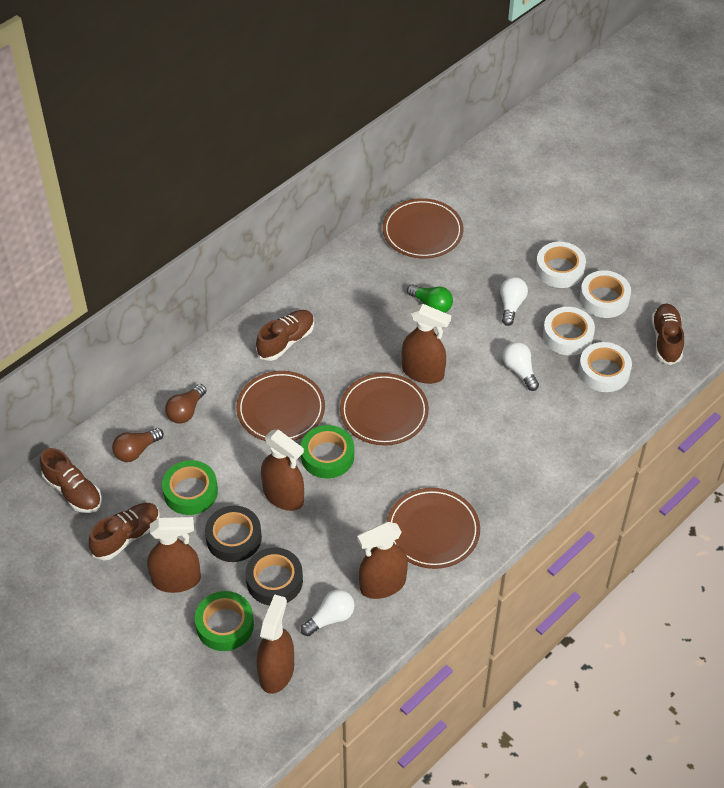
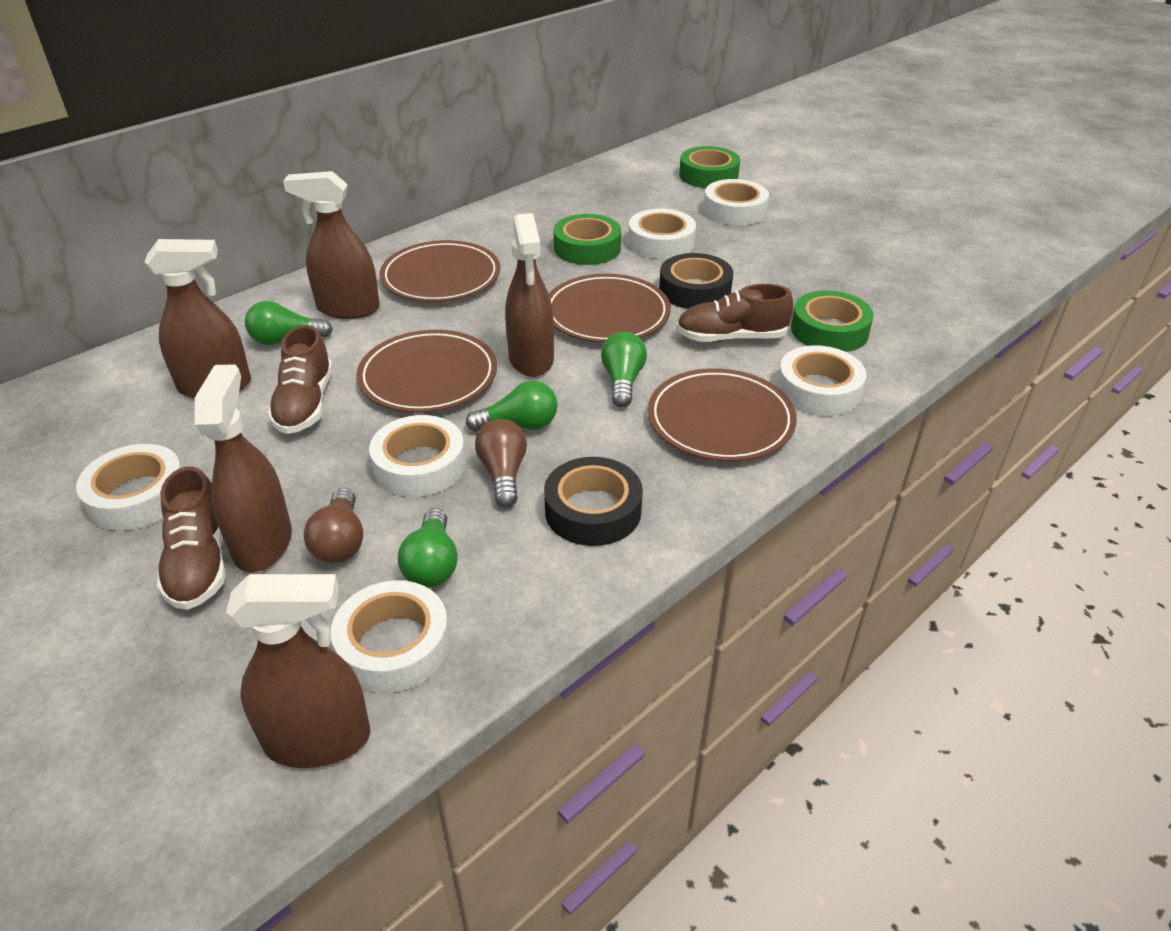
brown shoe: 4 -> 3
green light bulb: 1 -> 4
white light bulb: 3 -> 0
white tape: 4 -> 6

